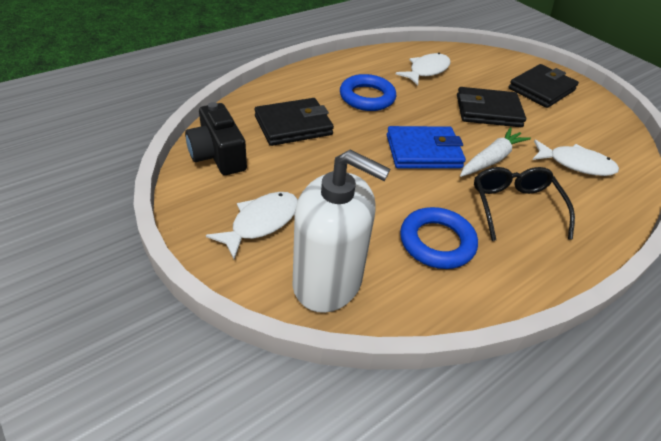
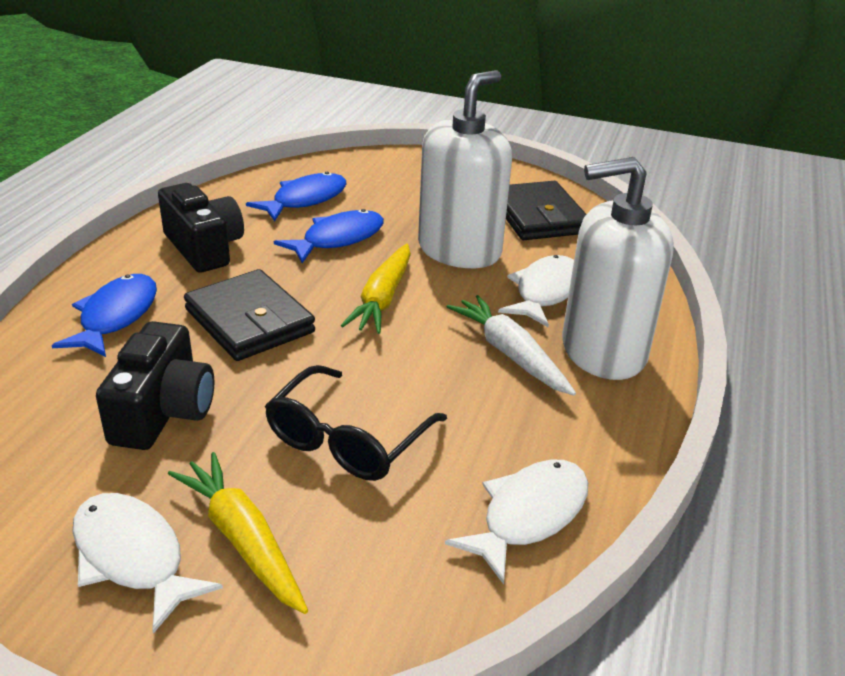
black camera: 1 -> 2
black wallet: 3 -> 2
blue fish: 0 -> 3
blue ring: 2 -> 0
blue wallet: 1 -> 0
white soap dispenser: 1 -> 2
yellow carrot: 0 -> 2

